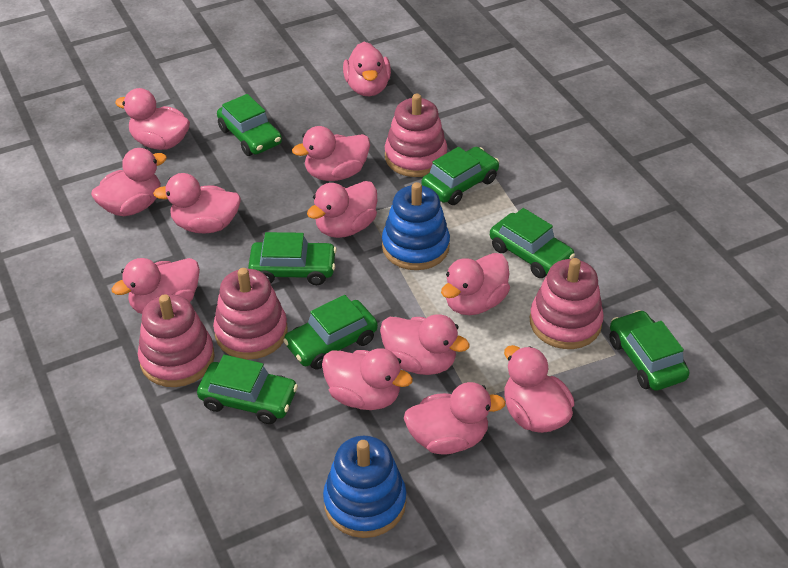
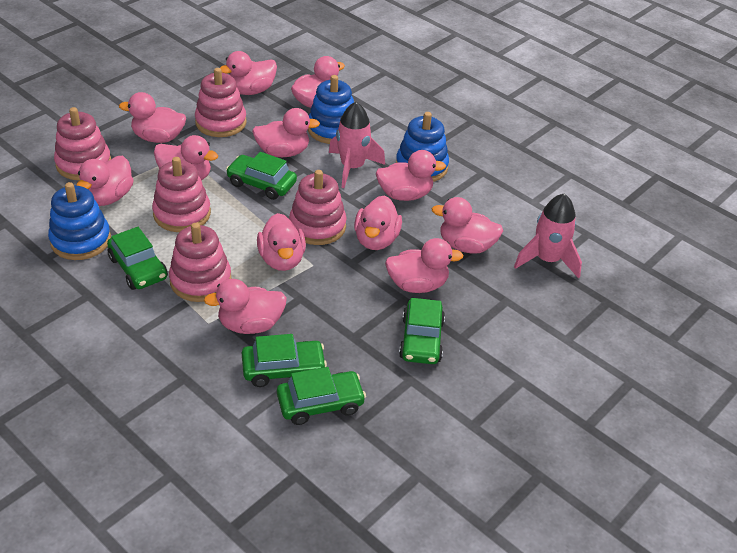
blue stacking toy: 2 -> 3
green car: 7 -> 5
pink rocket: 0 -> 2
pink stacking toy: 4 -> 5

